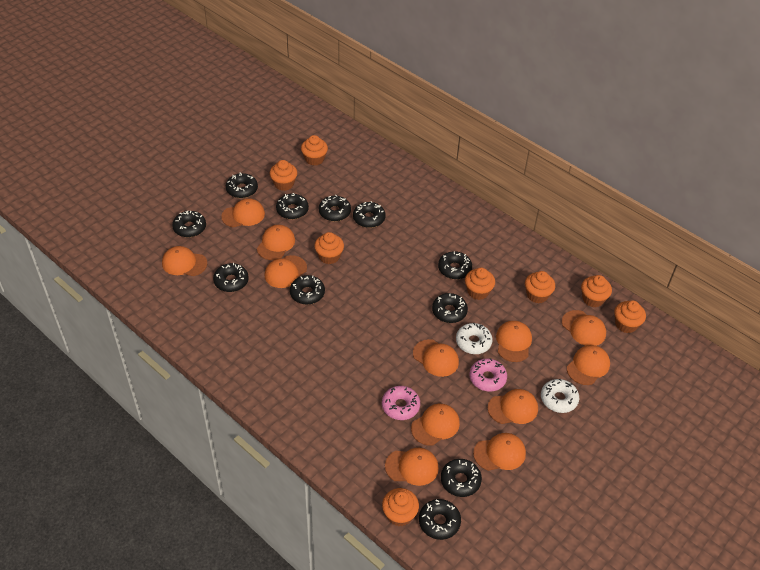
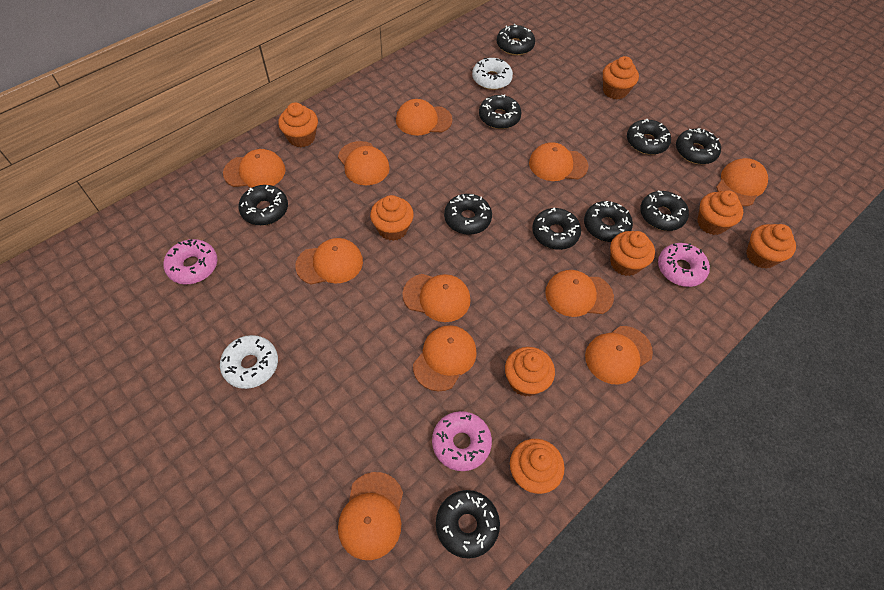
black donut: 11 -> 10
orange cap: 12 -> 11
pink donut: 2 -> 3

